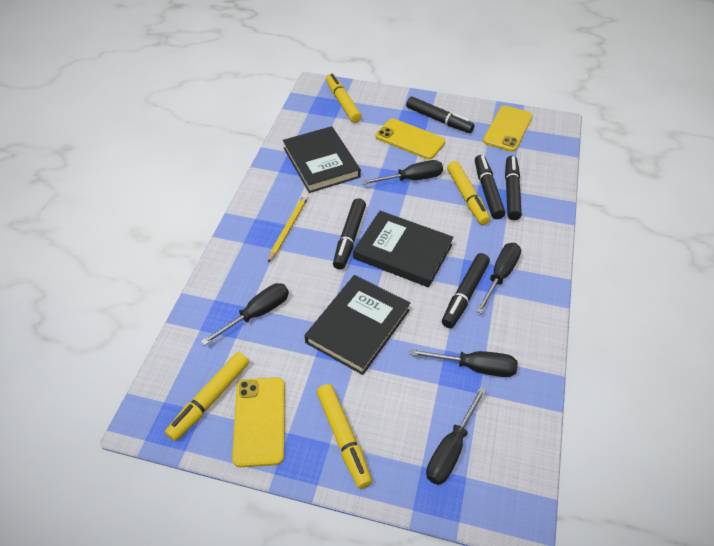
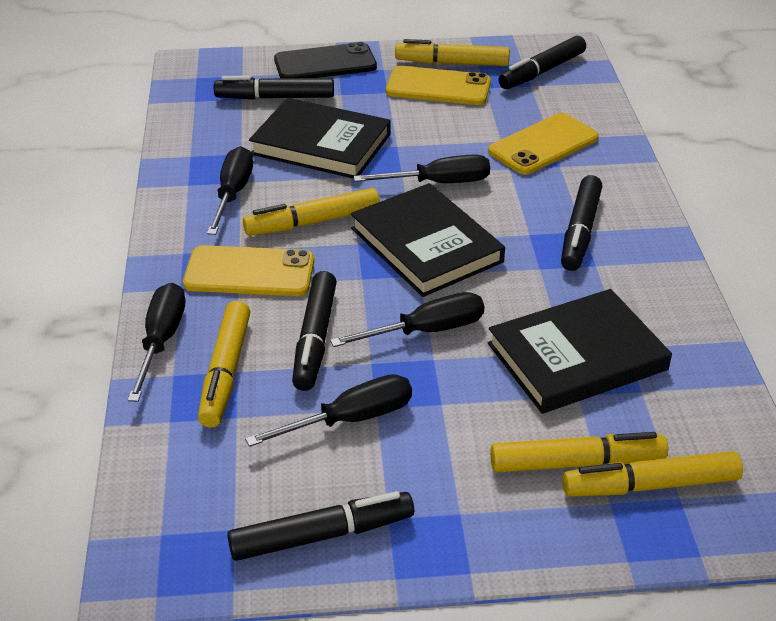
black phone: 0 -> 1
yellow marker: 4 -> 5
yellow pencil: 1 -> 0

